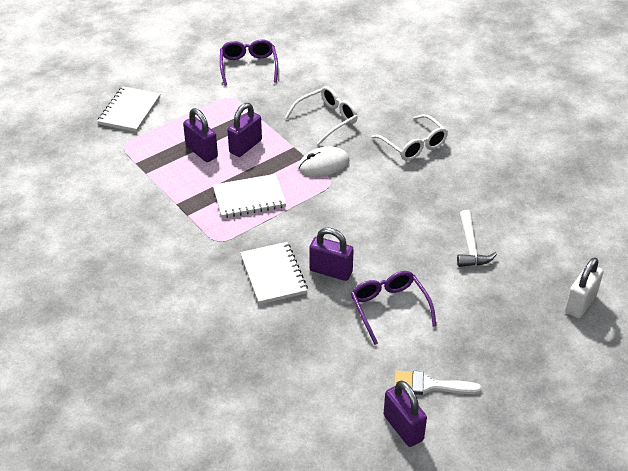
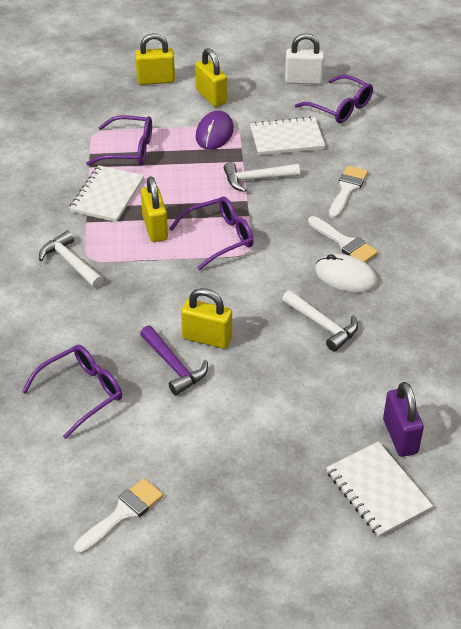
purple glasses: 2 -> 4
purple hammer: 0 -> 1
purple mouse: 0 -> 1
purple padlock: 4 -> 1
white brush: 1 -> 3
white glasses: 2 -> 0
white hammer: 1 -> 3
yellow padlock: 0 -> 4

